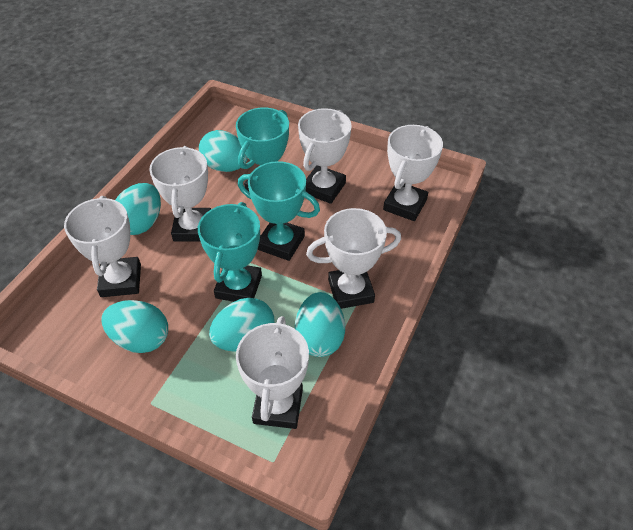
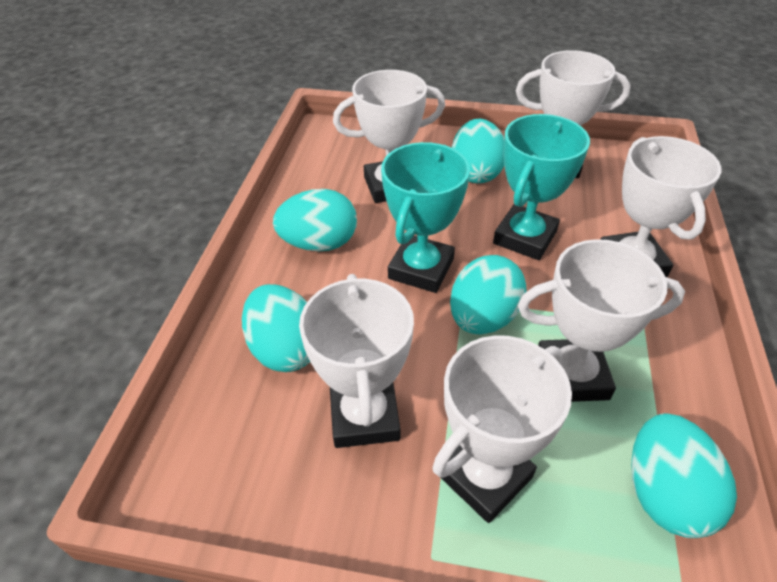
turquoise trophy: 3 -> 2

